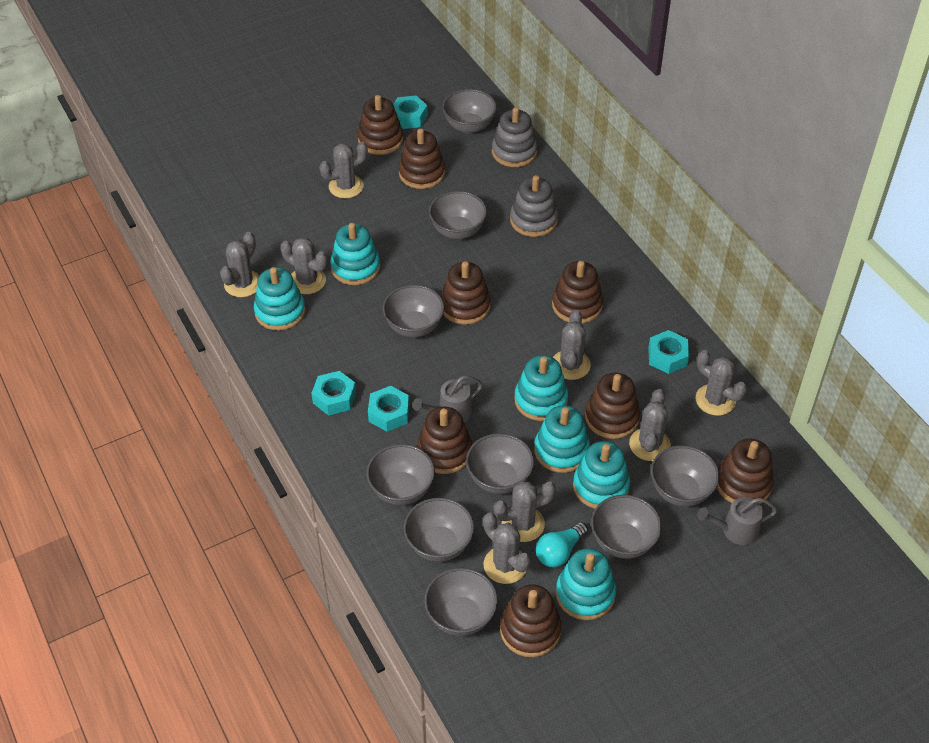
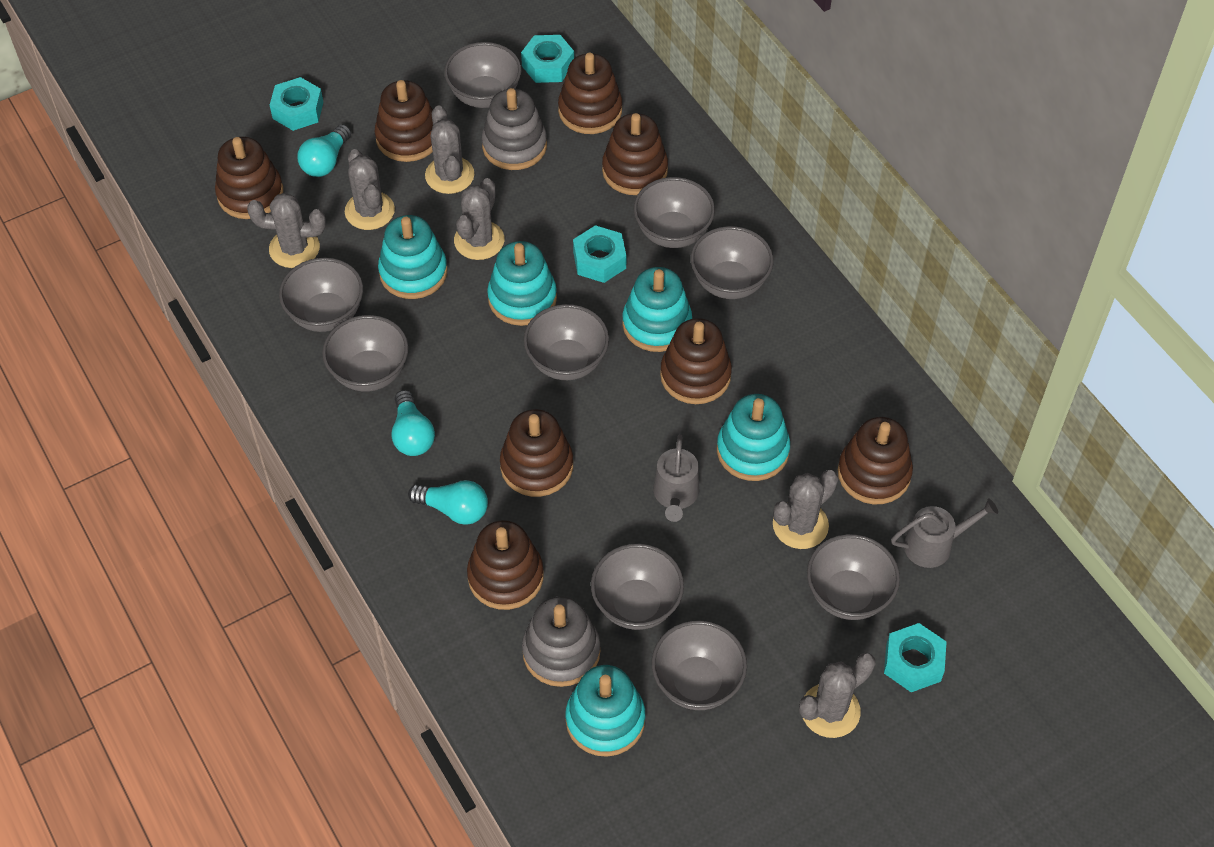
grey cactus: 8 -> 6
turquoise light bulb: 1 -> 3
turquoise stacking toy: 6 -> 5

